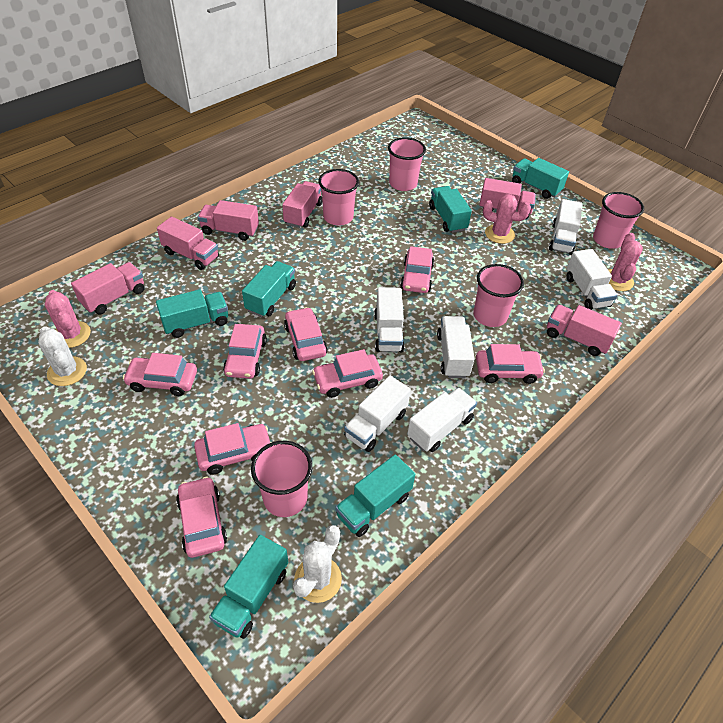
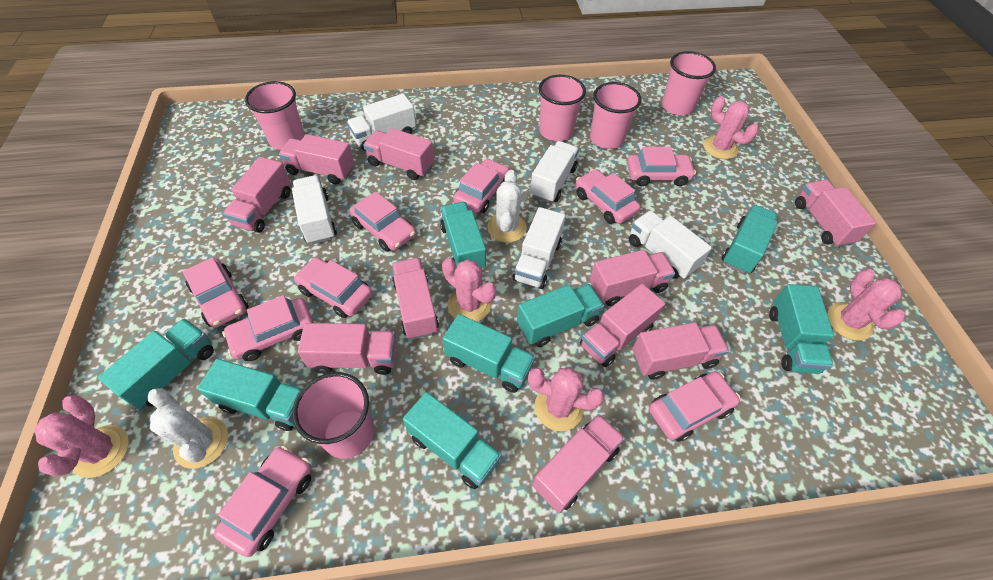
pink cactus: 3 -> 5
pink car: 8 -> 9
pink truck: 6 -> 10
turquoise truck: 6 -> 8
white truck: 6 -> 5

